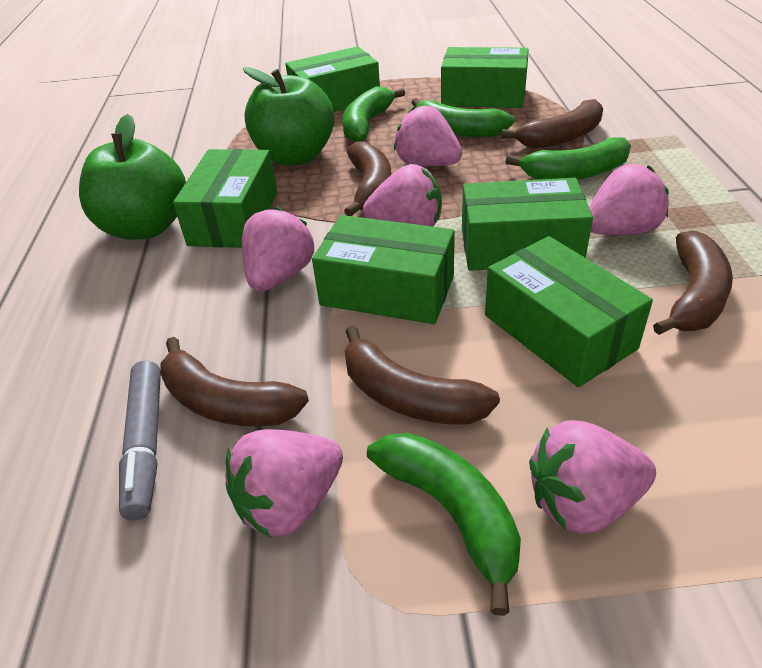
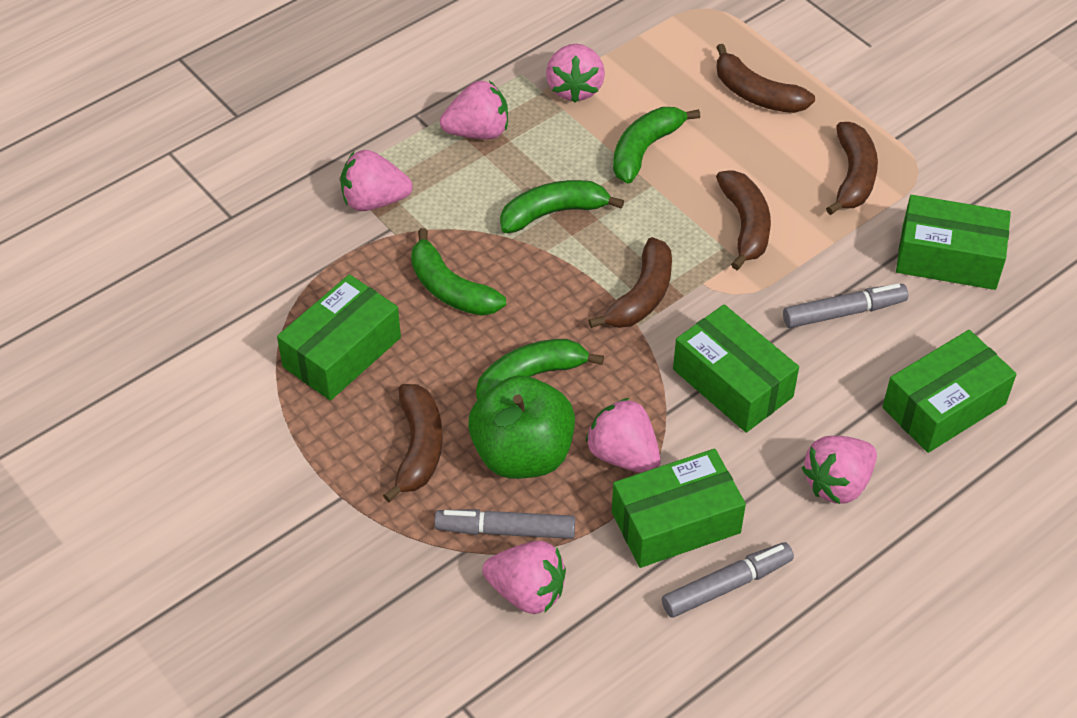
green apple: 2 -> 1
green box: 6 -> 5
grey marker: 1 -> 3

